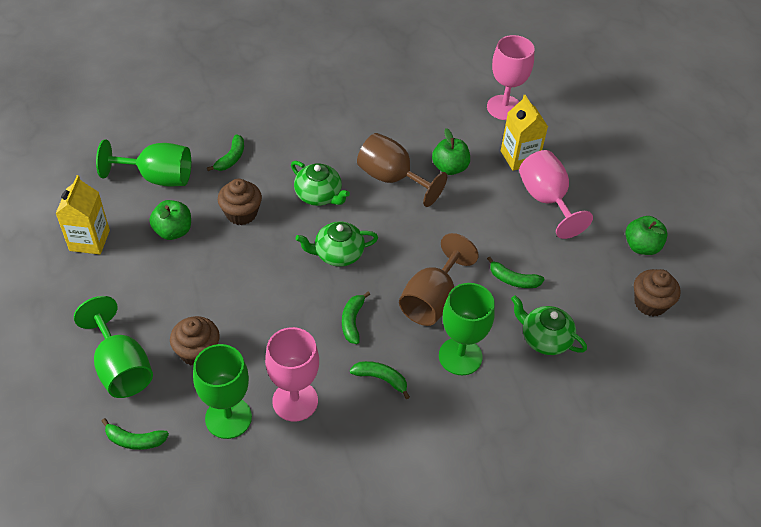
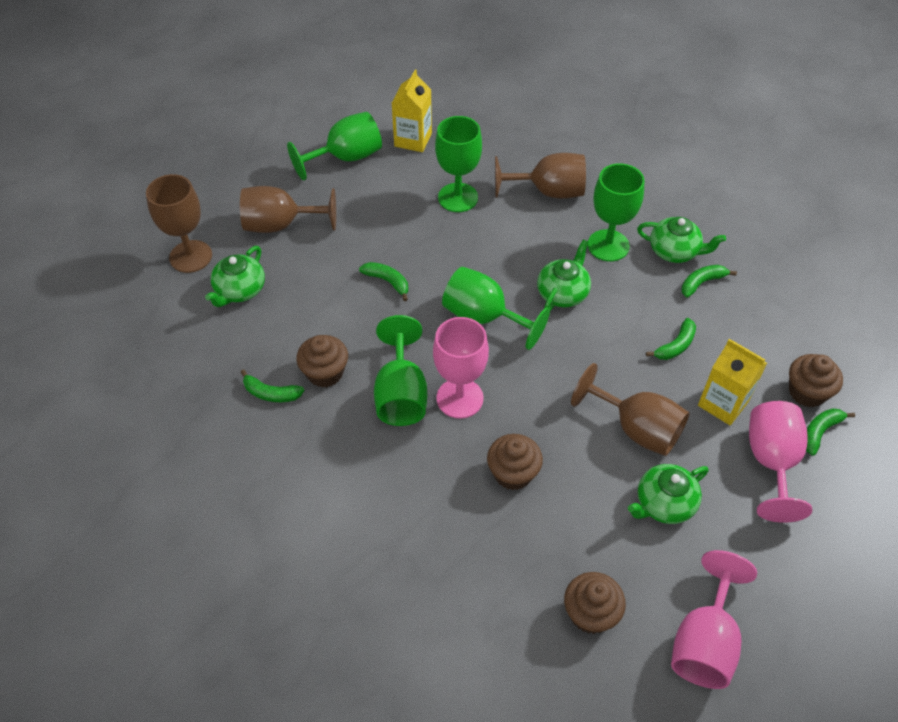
brown cupcake: 3 -> 4
brown goblet: 2 -> 4
green apple: 3 -> 0
green goblet: 4 -> 5
green teapot: 3 -> 4

